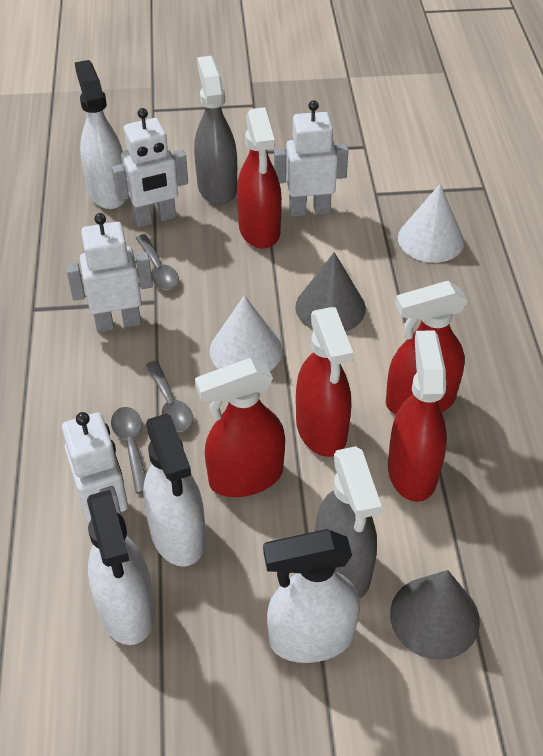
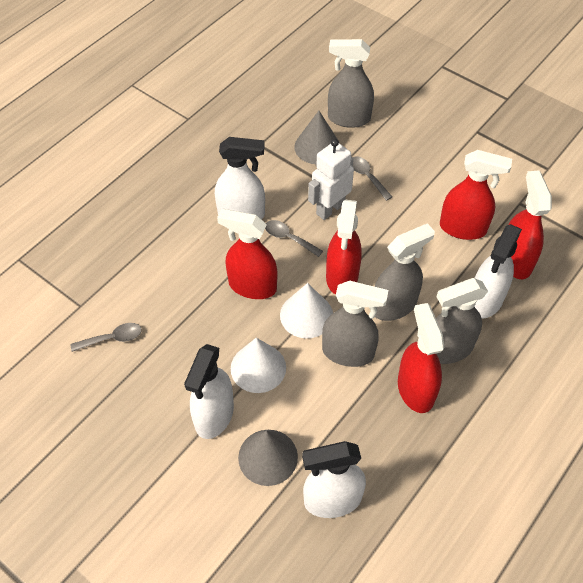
grey spray bottle: 2 -> 4
white robot: 4 -> 1

